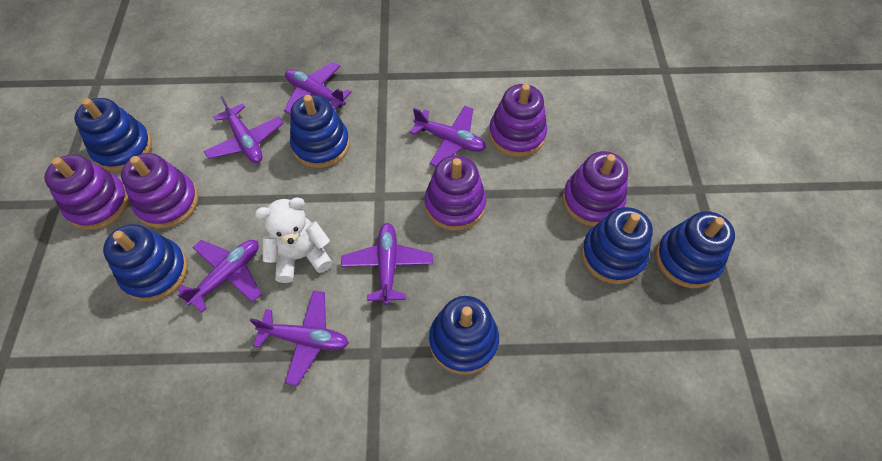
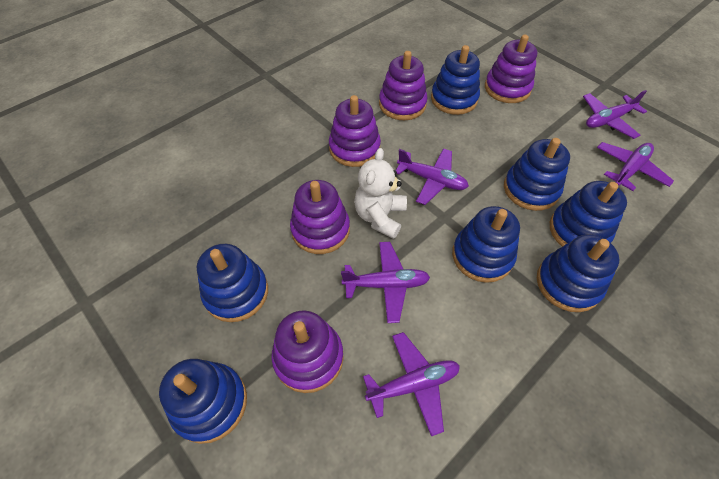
blue stacking toy: 6 -> 7
purple plane: 6 -> 5

